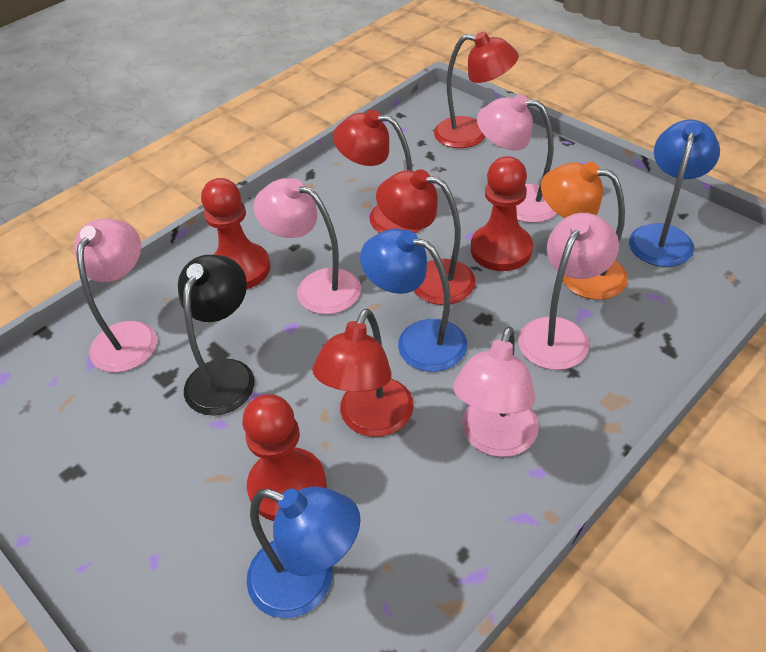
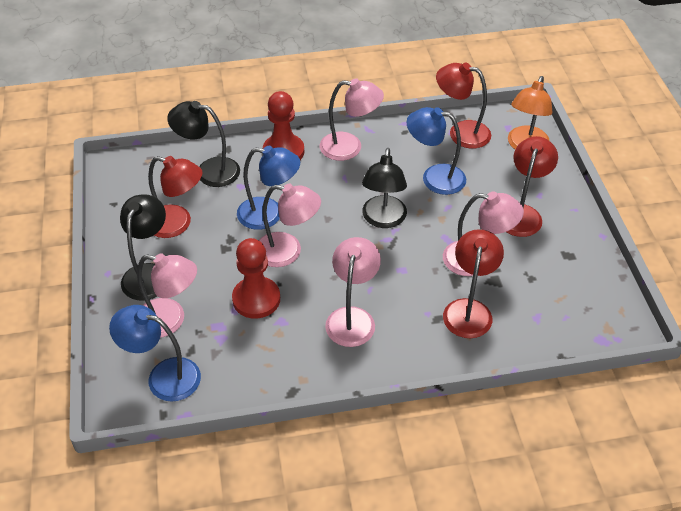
black lamp: 1 -> 3
red pawn: 3 -> 2

